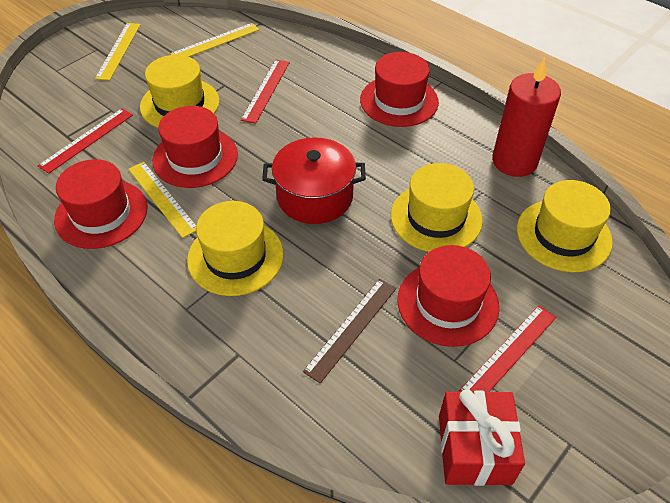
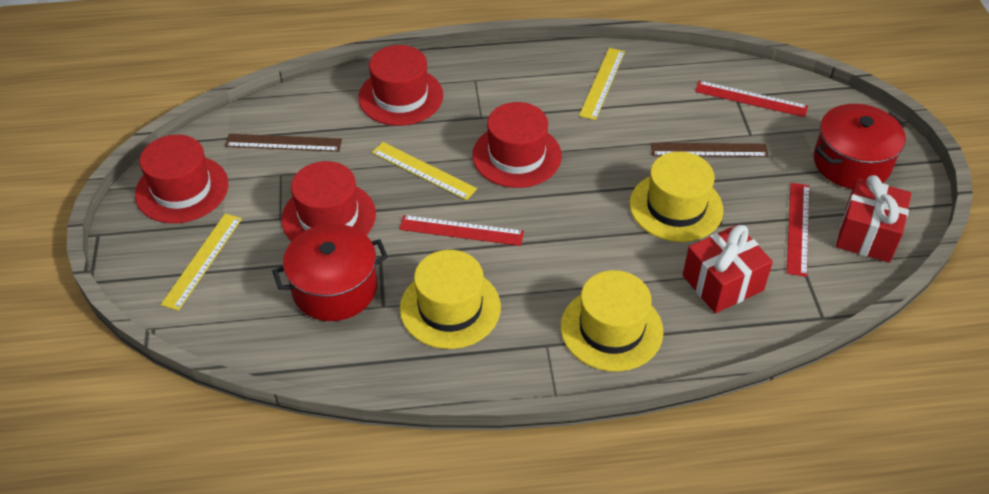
brown ruler: 1 -> 2
red candle: 1 -> 0
red gift: 1 -> 2
red pot: 1 -> 2
yellow hat: 4 -> 3

